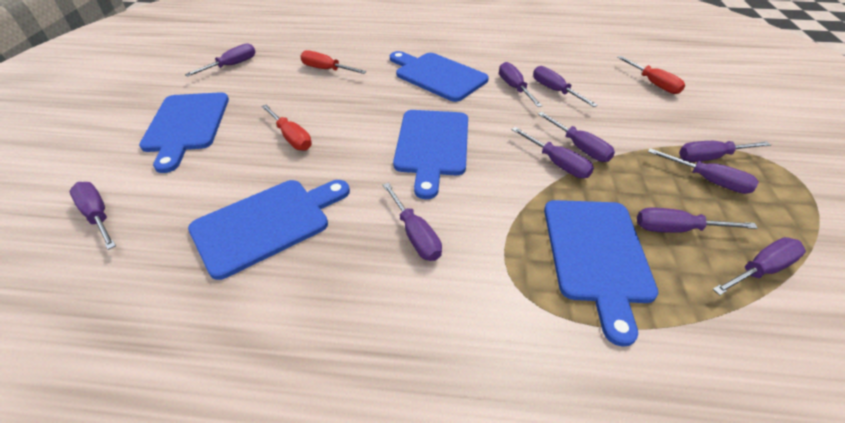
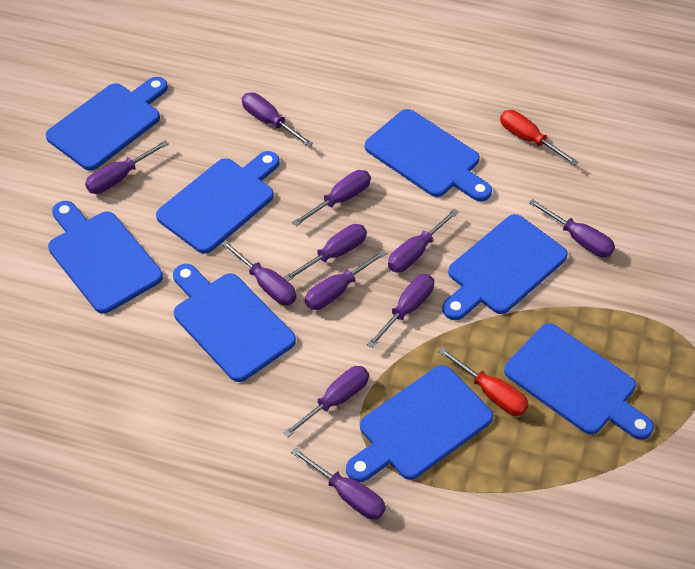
blue cutting board: 5 -> 8
red screwdriver: 3 -> 2

